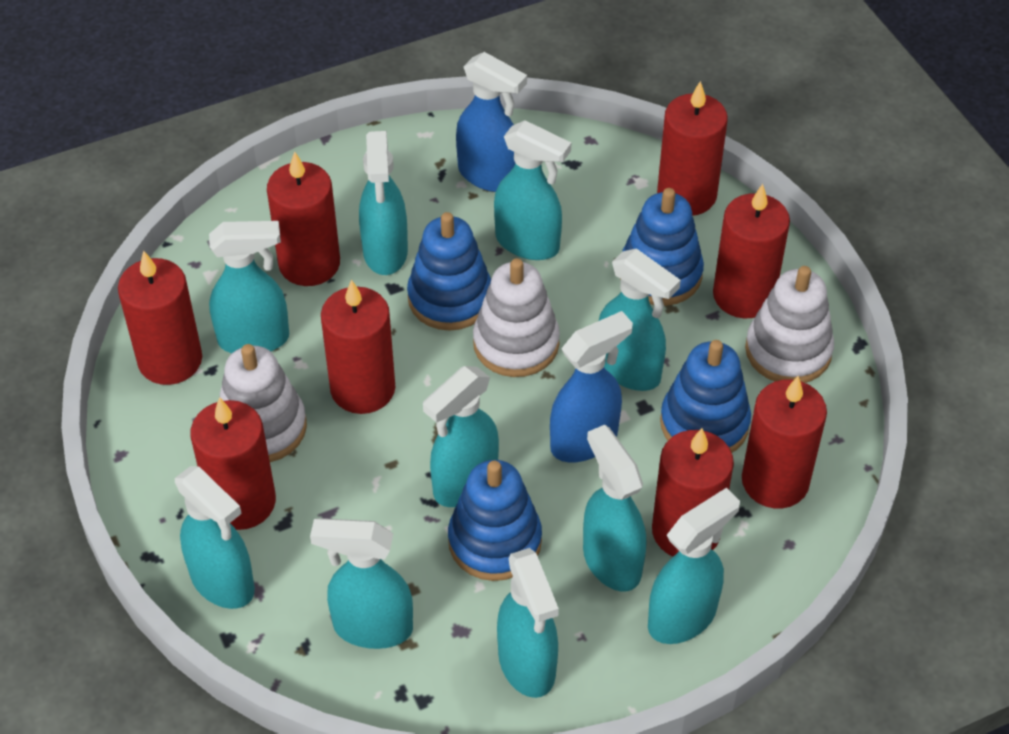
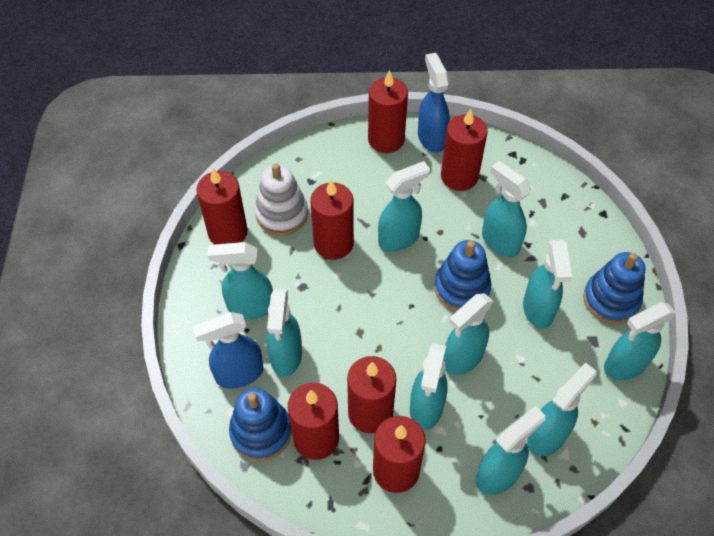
blue stacking toy: 4 -> 3
red candle: 8 -> 7
white stacking toy: 3 -> 1

